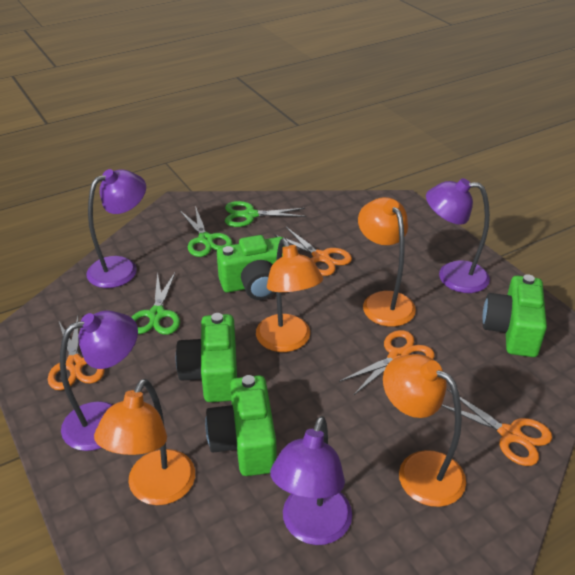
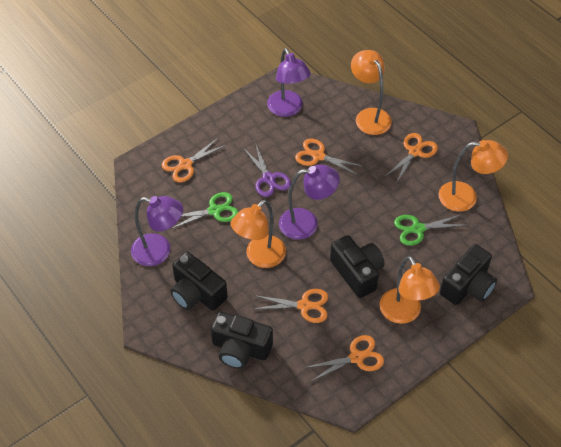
black camera: 0 -> 4
green camera: 4 -> 0
green scissors: 3 -> 2
orange scissors: 4 -> 5
purple lamp: 4 -> 3
purple scissors: 0 -> 1

